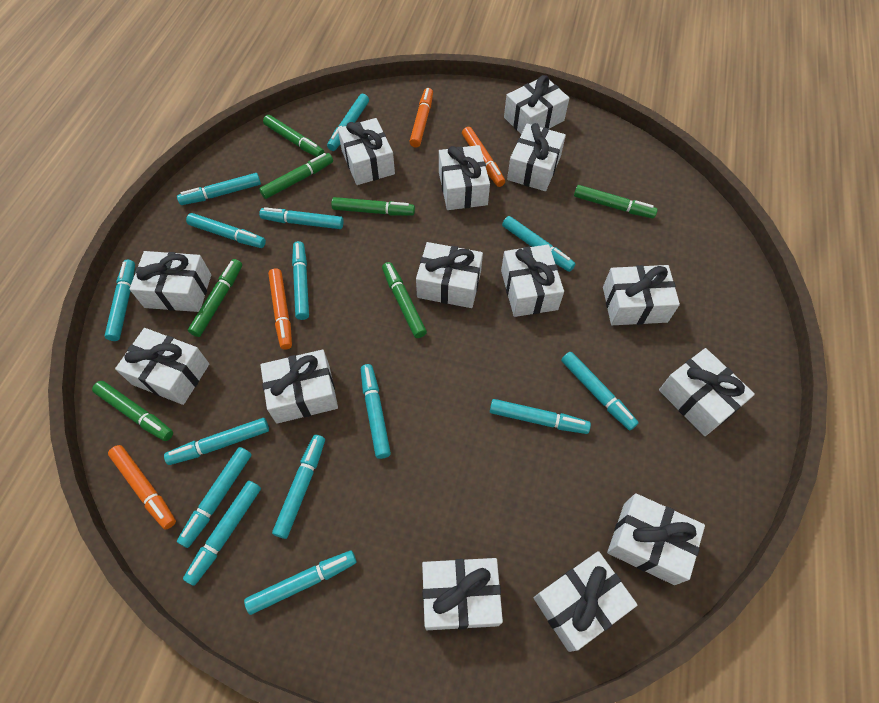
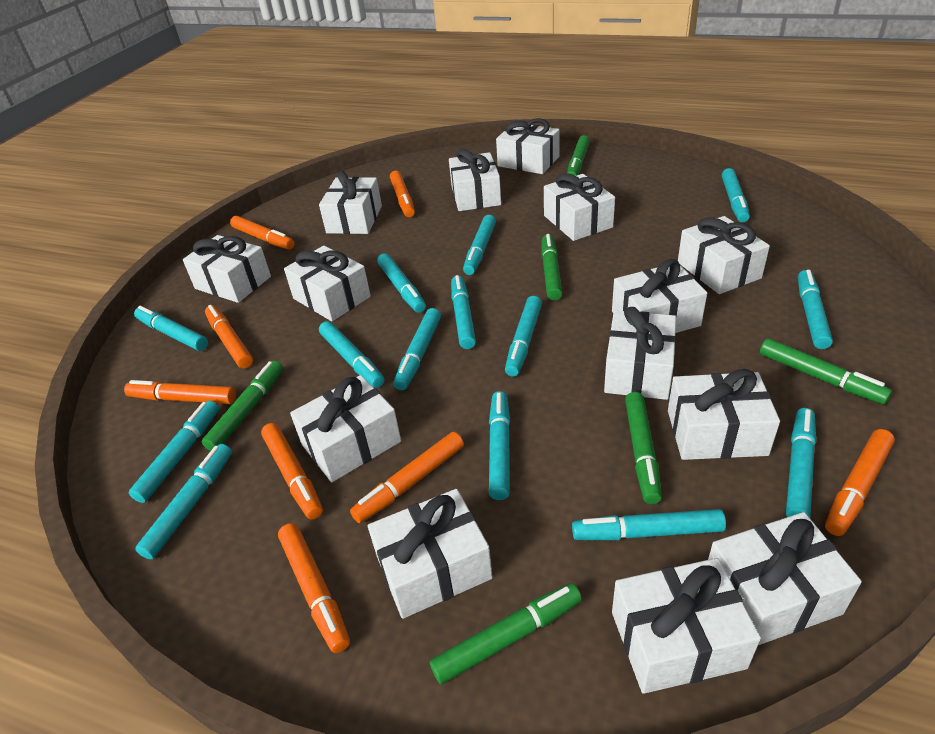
green marker: 7 -> 6
orange marker: 4 -> 8
turquoise marker: 15 -> 14

